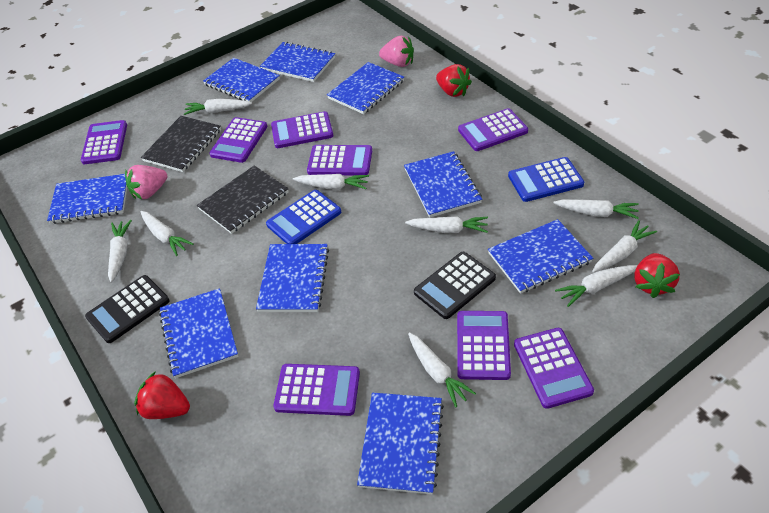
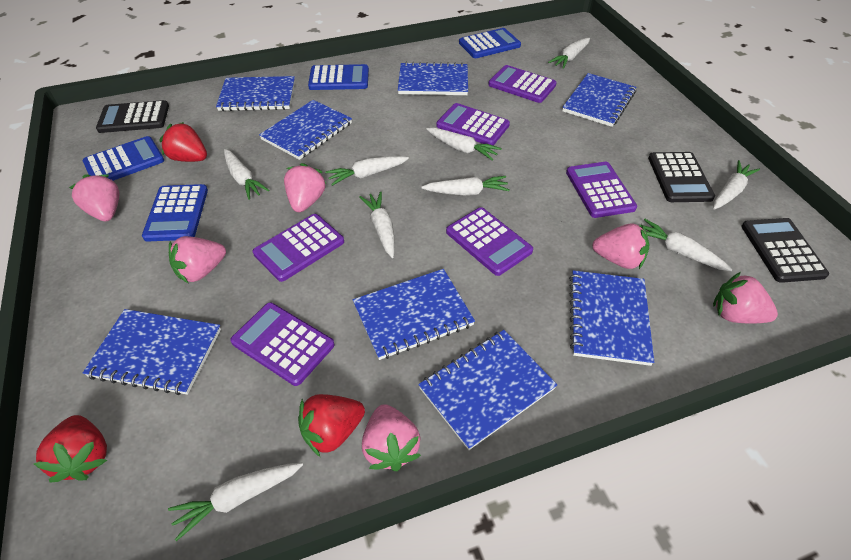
black calculator: 2 -> 3
black notebook: 2 -> 0
blue calculator: 2 -> 4
blue notebook: 9 -> 8
pink strawberry: 2 -> 6
purple calculator: 8 -> 6

